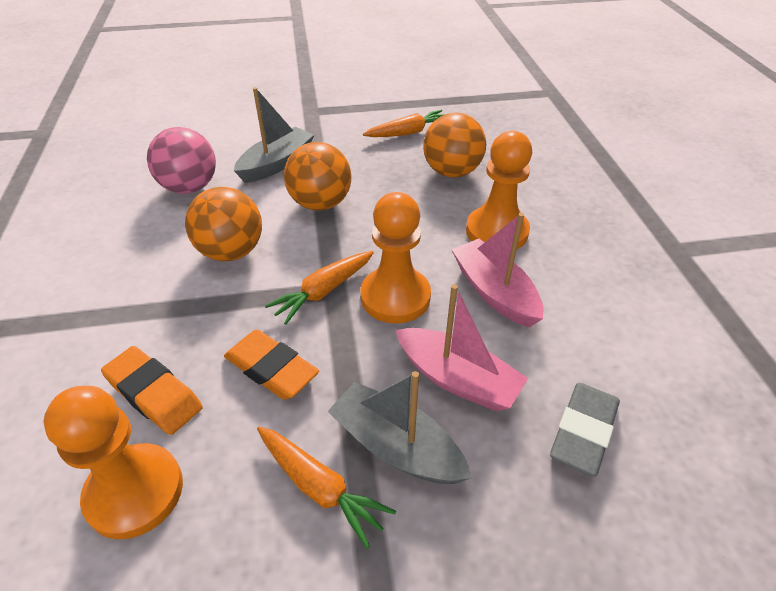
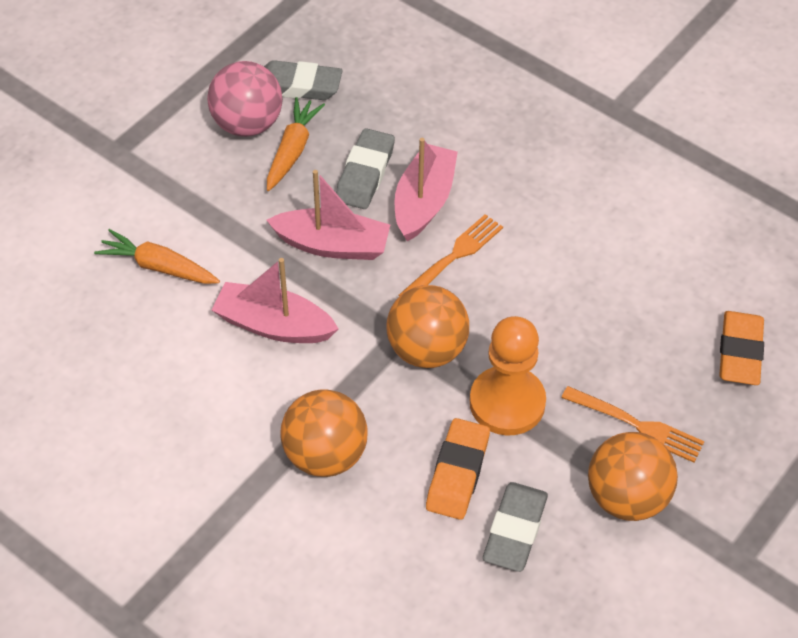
grey boat: 2 -> 0
grey eraser: 1 -> 3
orange carrot: 3 -> 2
orange fork: 0 -> 2
orange pawn: 3 -> 1
pink boat: 2 -> 3

